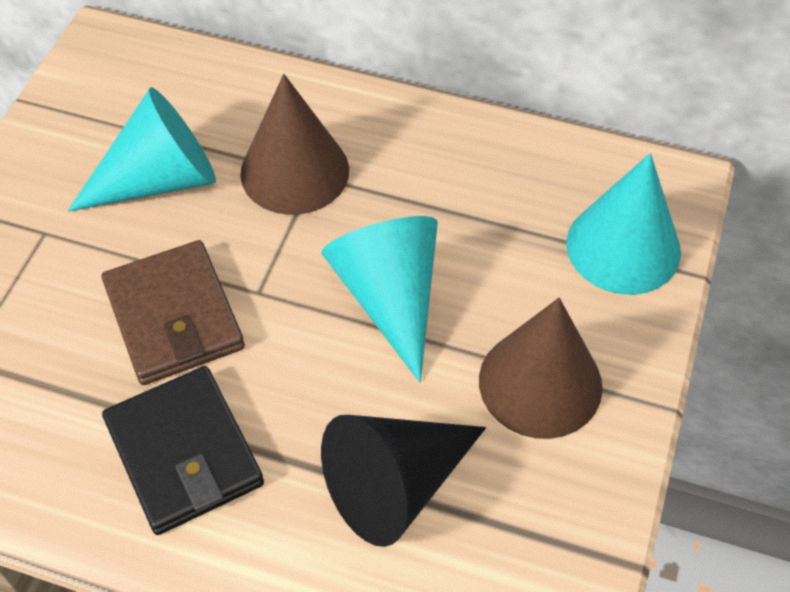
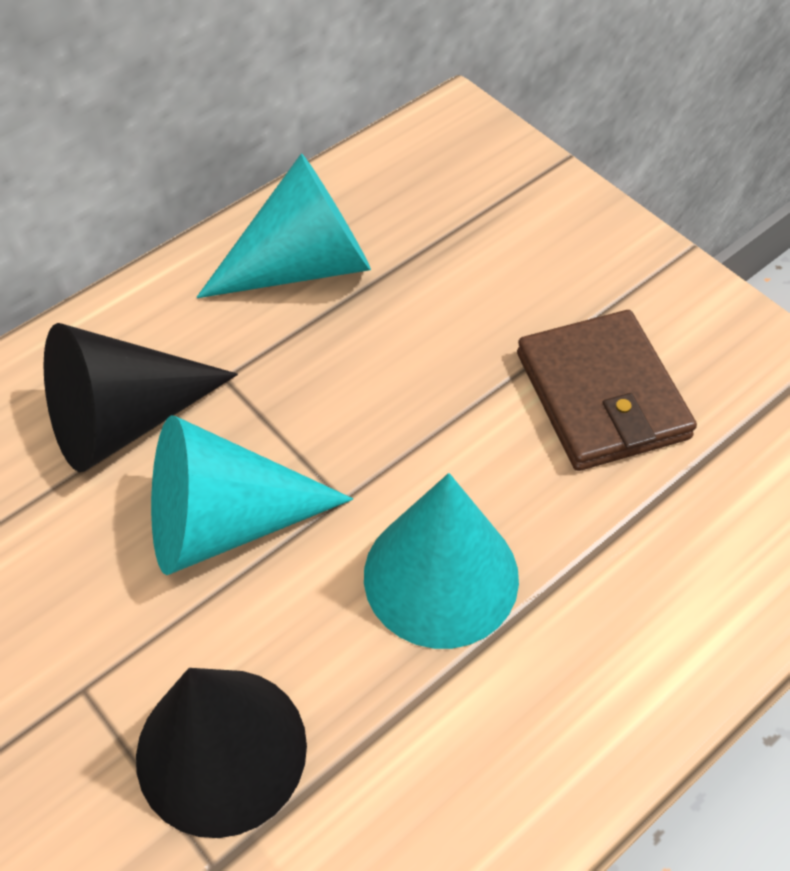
black cone: 1 -> 2
black wallet: 1 -> 0
brown cone: 2 -> 0

